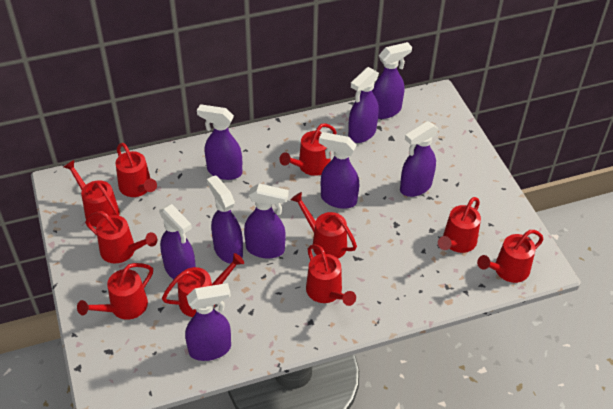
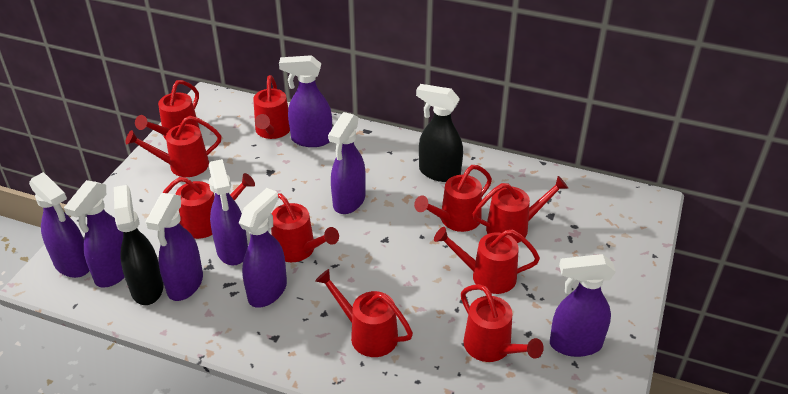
black spray bottle: 0 -> 2
purple spray bottle: 9 -> 8

